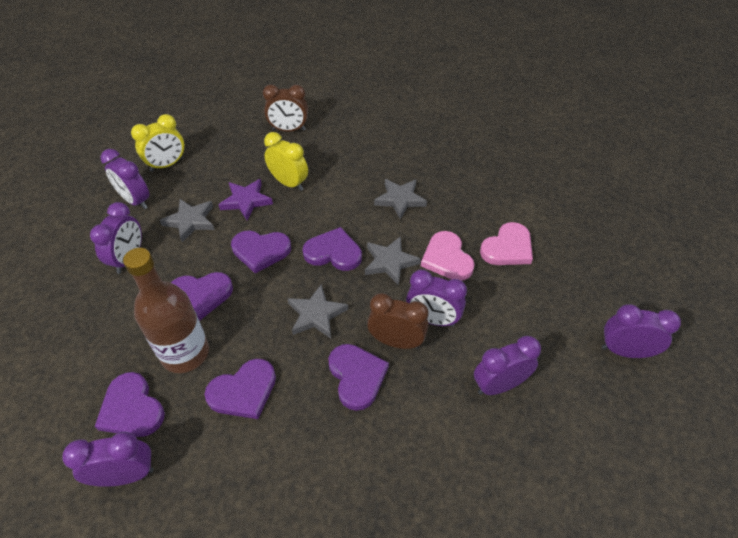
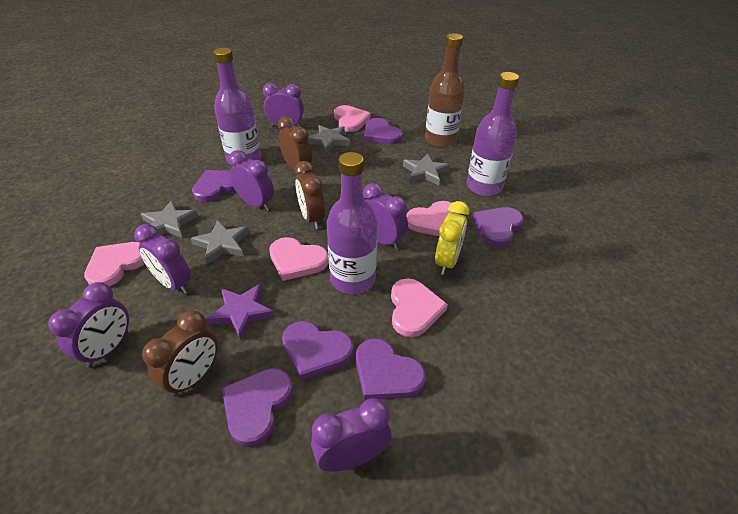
brown clock: 2 -> 3
pink heart: 2 -> 5
purple bottle: 0 -> 3
yellow clock: 2 -> 1

